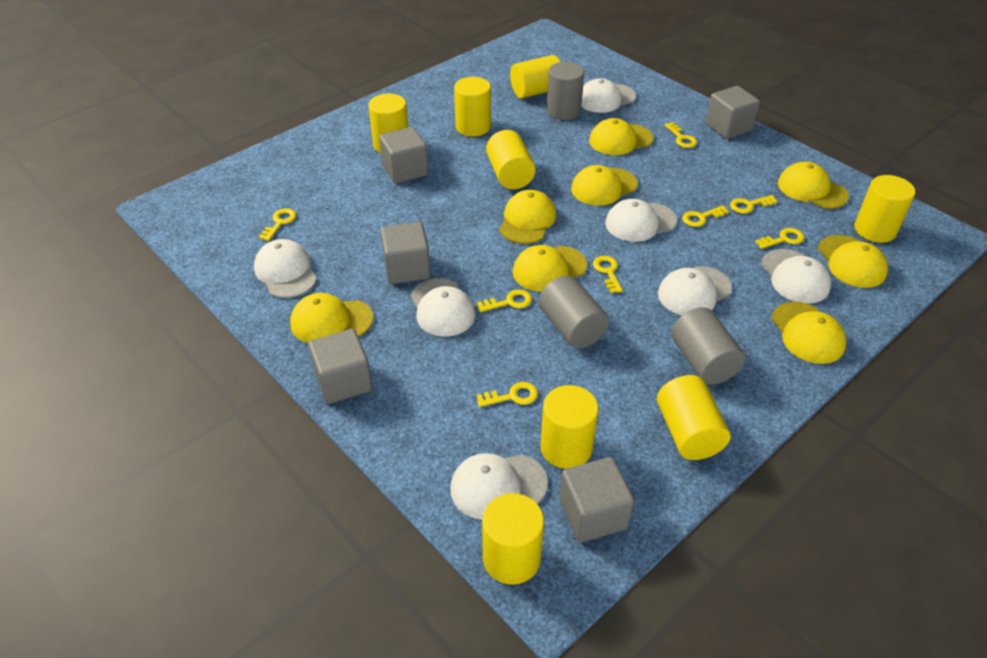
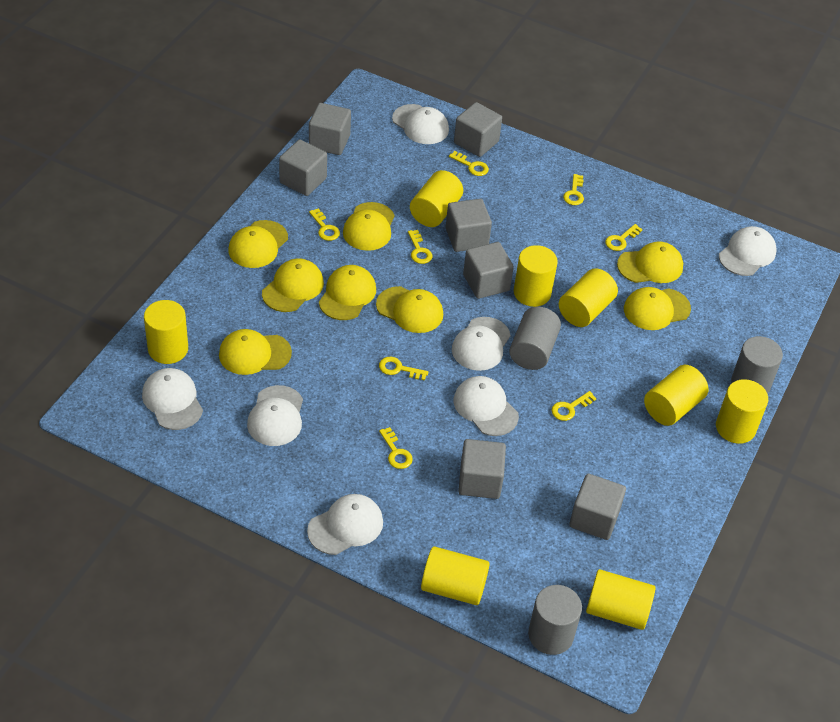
grey cube: 5 -> 7

